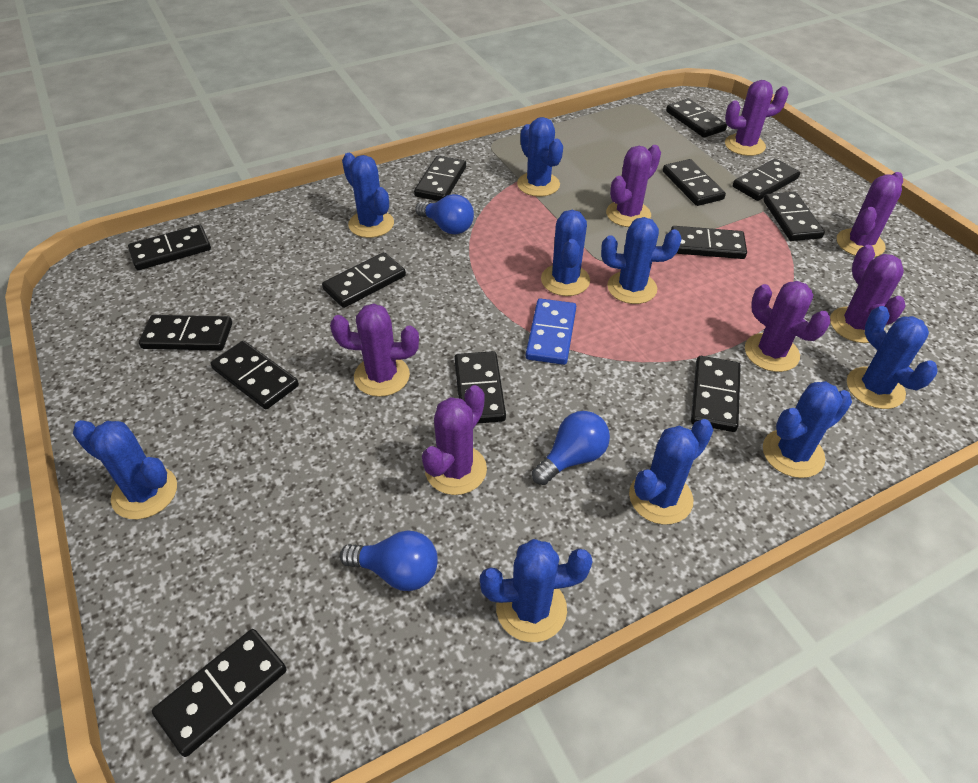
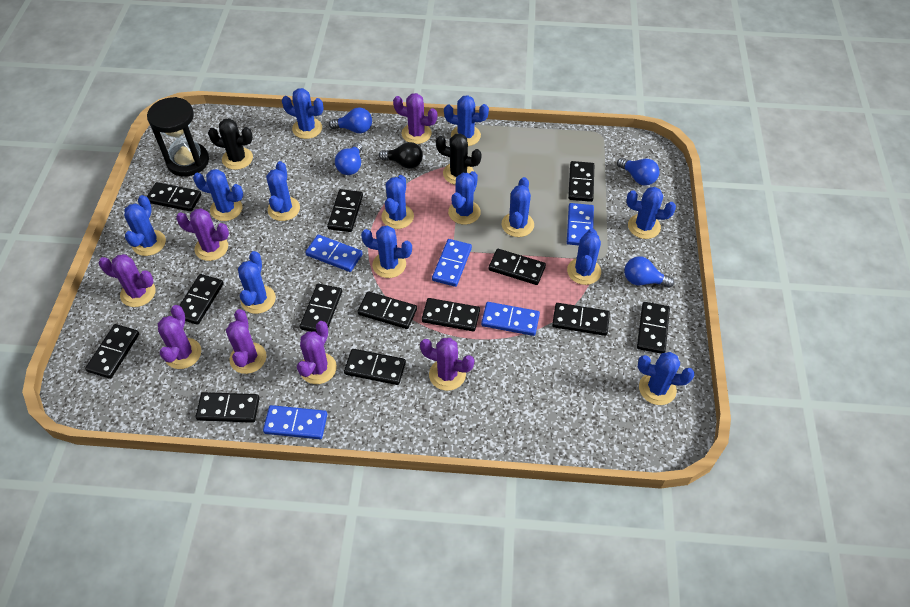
black cactus: 0 -> 2
black hourglass: 0 -> 1
black light bulb: 0 -> 1
blue cactus: 9 -> 13
blue domino: 1 -> 5
blue light bulb: 3 -> 4

